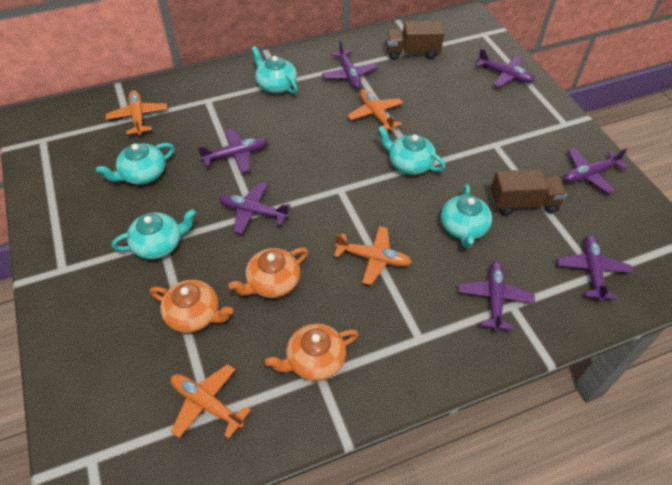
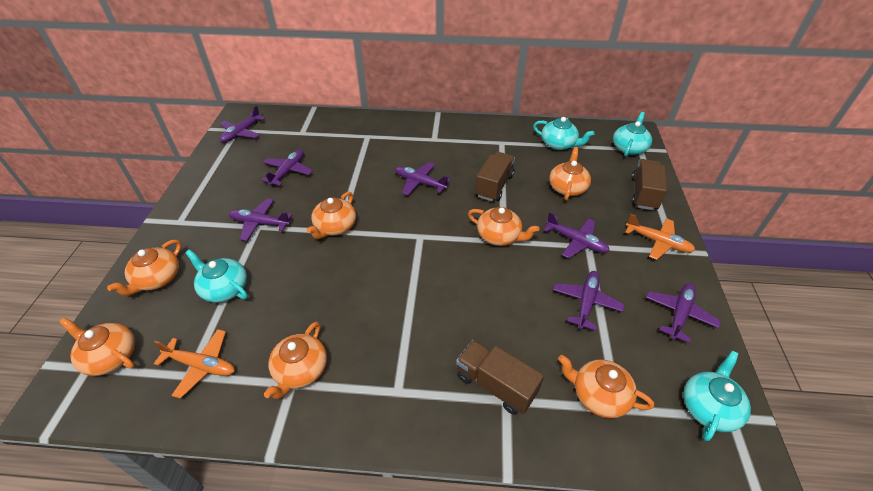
brown truck: 2 -> 3
orange plane: 4 -> 2
orange teapot: 3 -> 7
turquoise teapot: 5 -> 4

